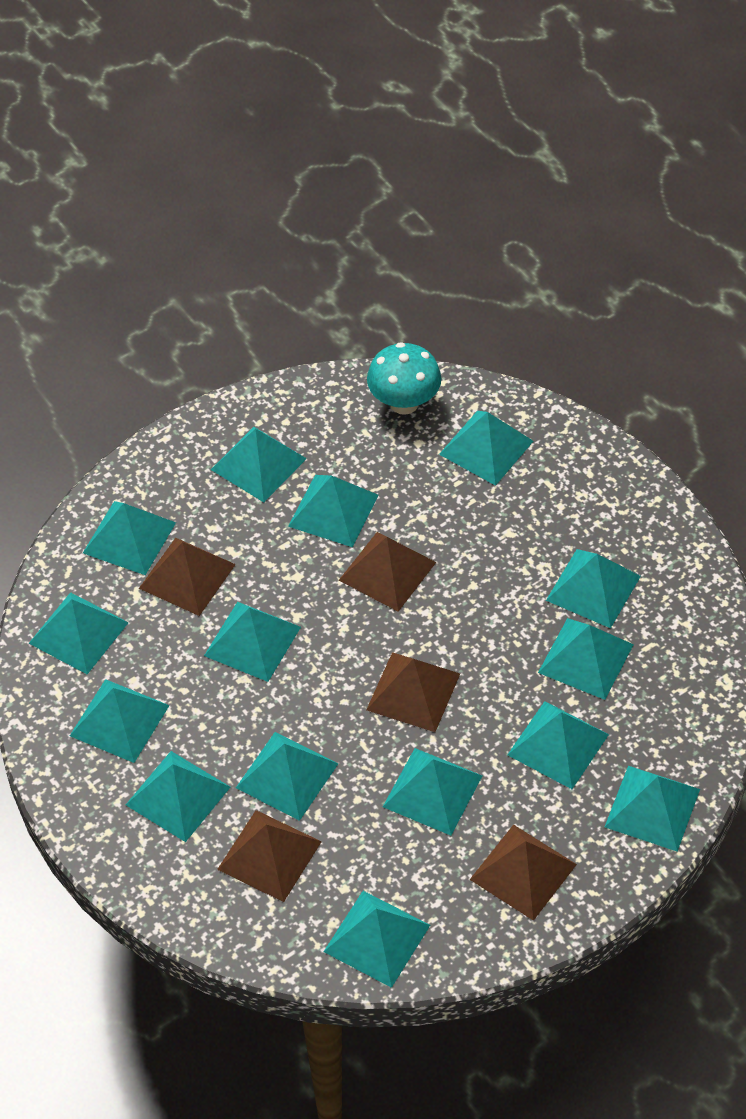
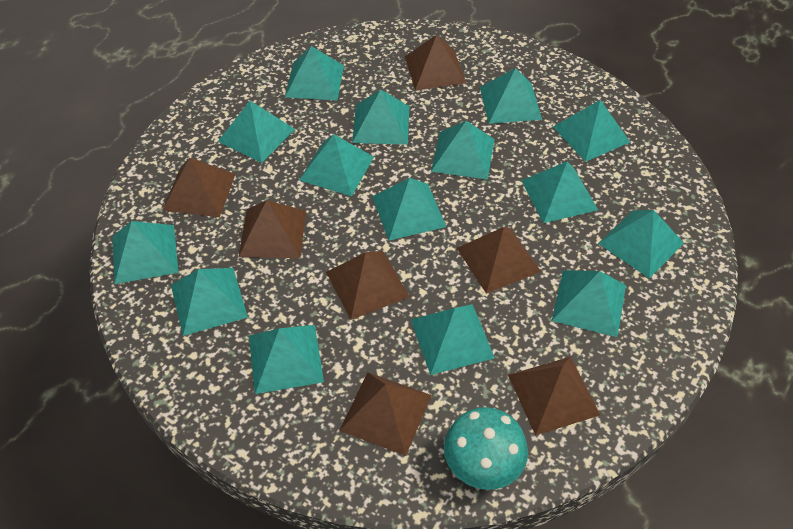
brown pyramid: 5 -> 7

